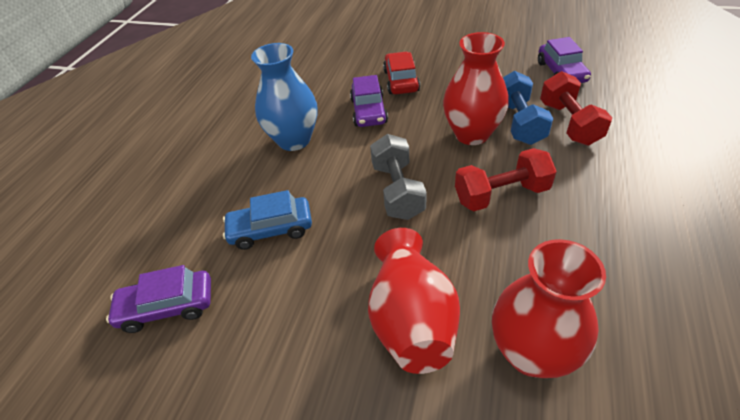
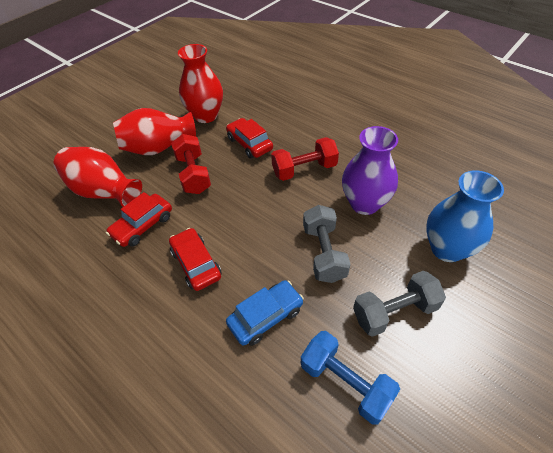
grey dumbbell: 1 -> 2
purple car: 3 -> 0
purple vase: 0 -> 1
red car: 1 -> 3

